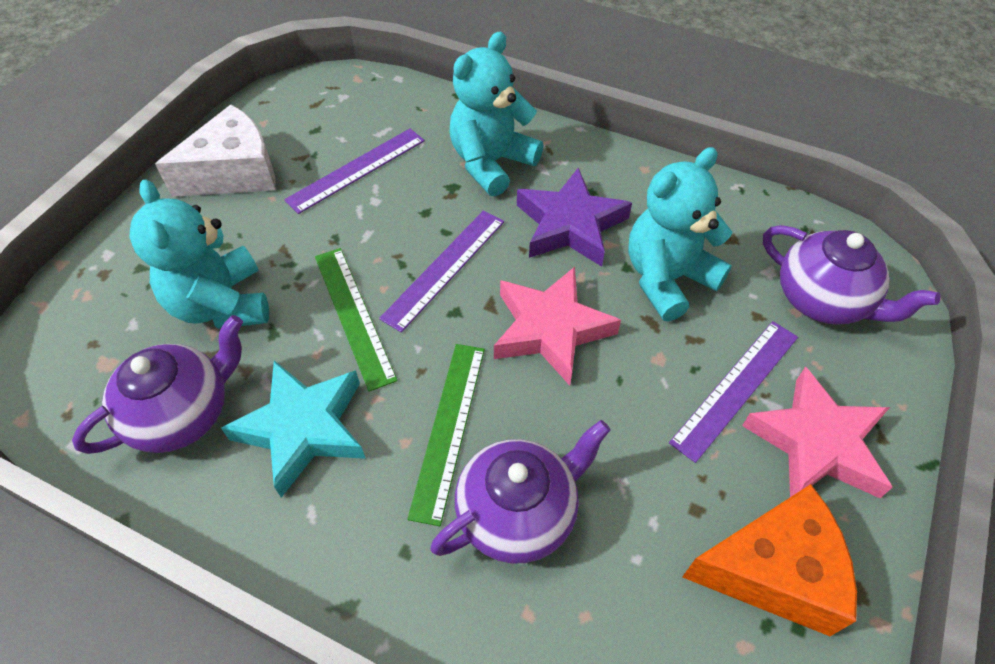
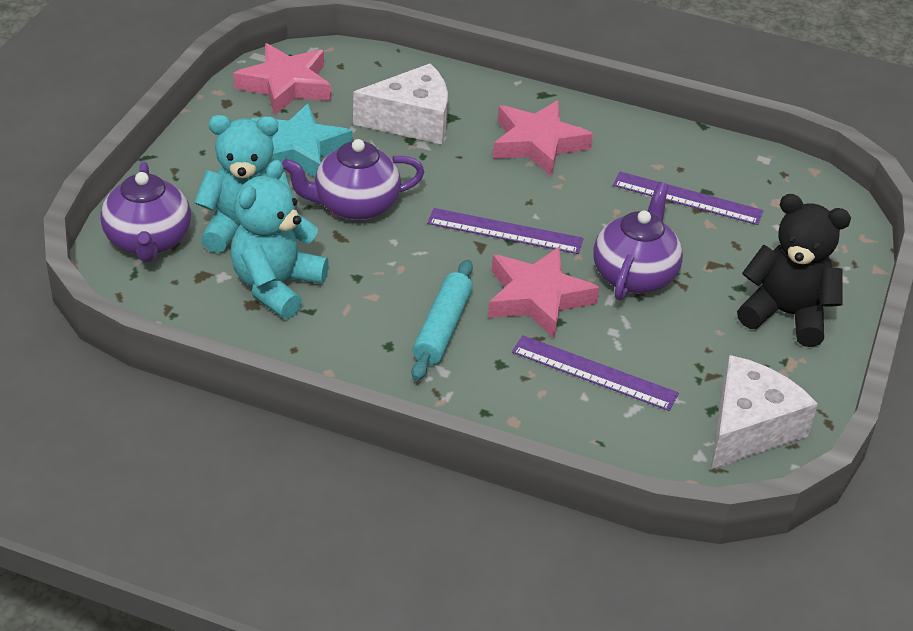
black teddy bear: 0 -> 1
green ruler: 2 -> 0
orange cheese: 1 -> 0
pink star: 2 -> 3
purple star: 1 -> 0
turquoise rolling pin: 0 -> 1
turquoise teddy bear: 3 -> 2
white cheese: 1 -> 2

